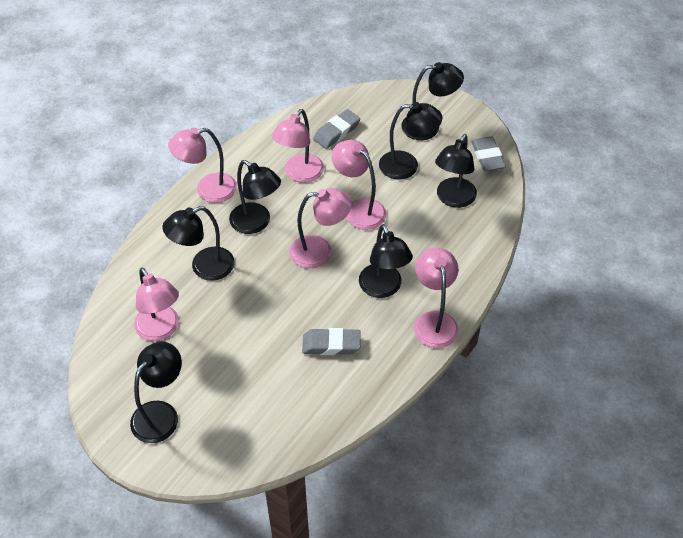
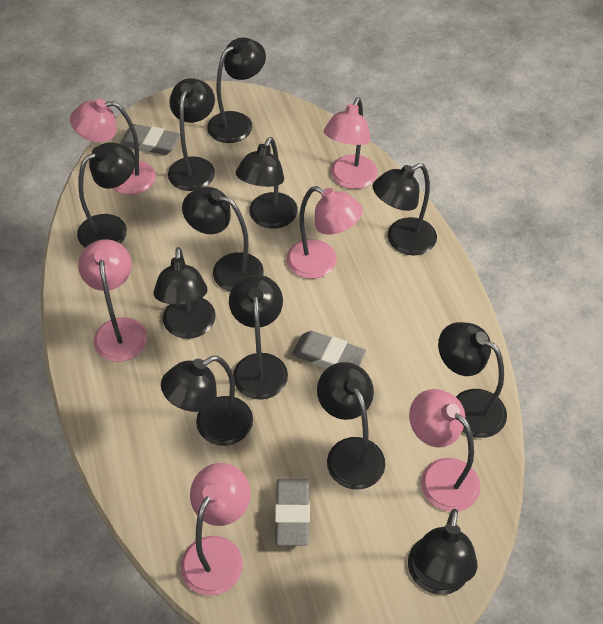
black lamp: 7 -> 12

